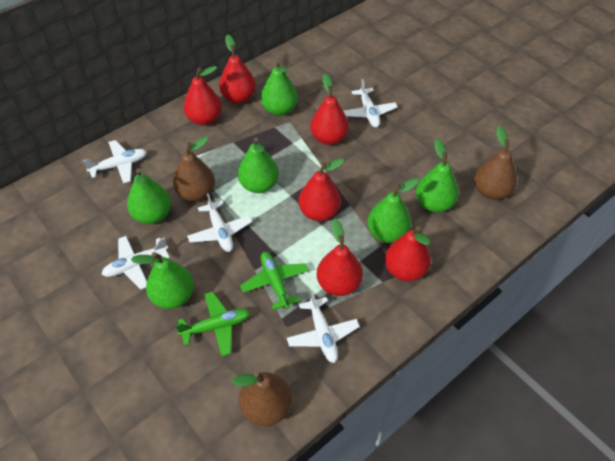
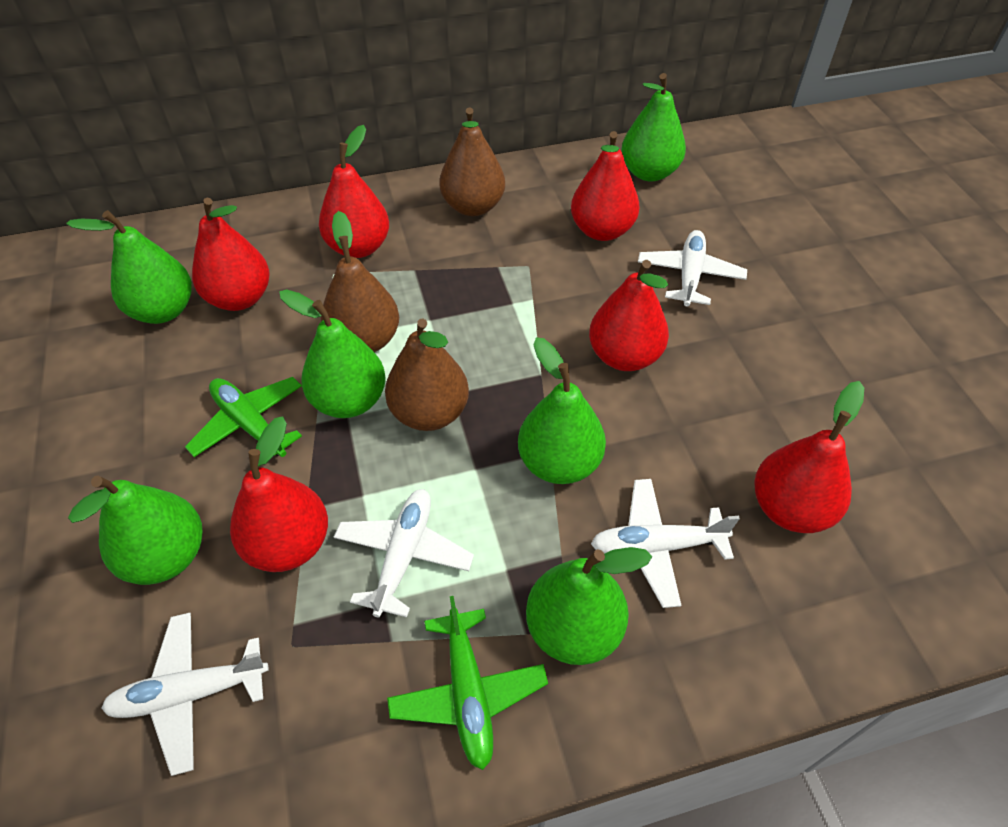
white plane: 5 -> 4

